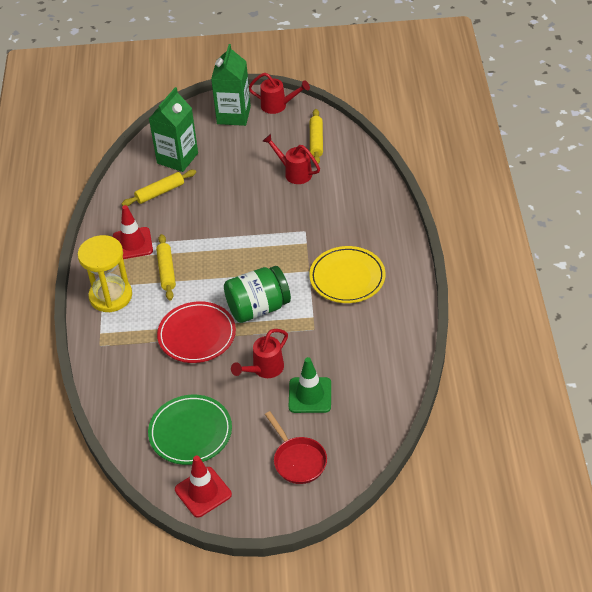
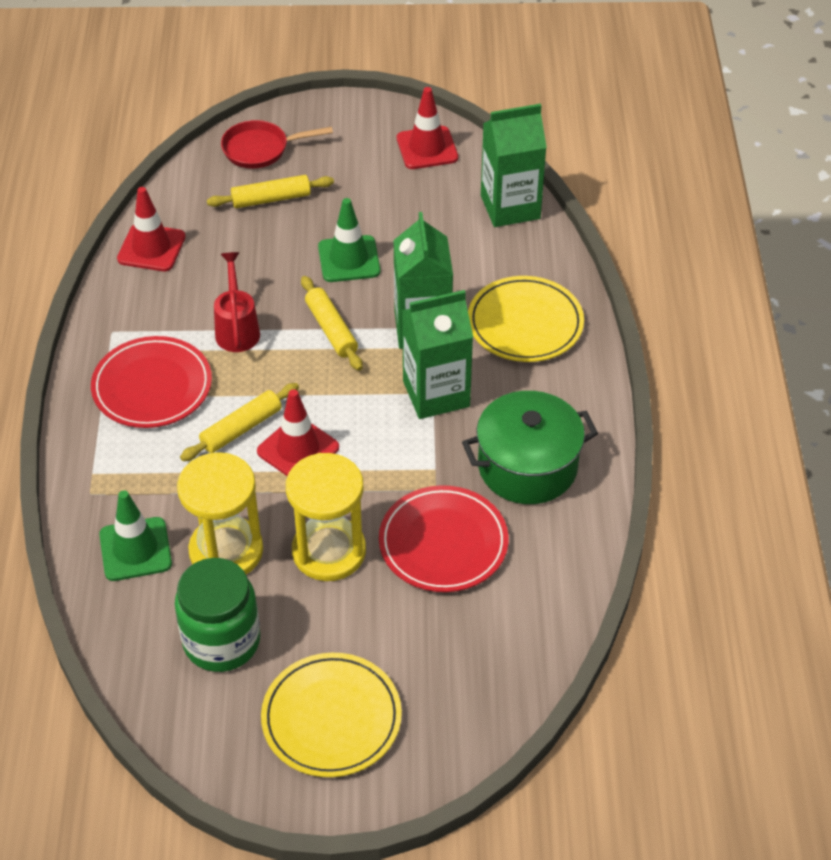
green carton: 2 -> 3
green plate: 1 -> 0
green pot: 0 -> 1
green traffic cone: 1 -> 2
red plate: 1 -> 2
red traffic cone: 2 -> 3
red watering can: 3 -> 1
yellow hourglass: 1 -> 2
yellow plate: 1 -> 2

